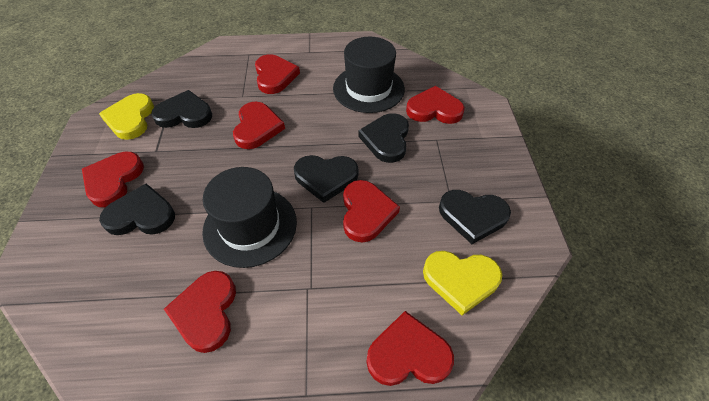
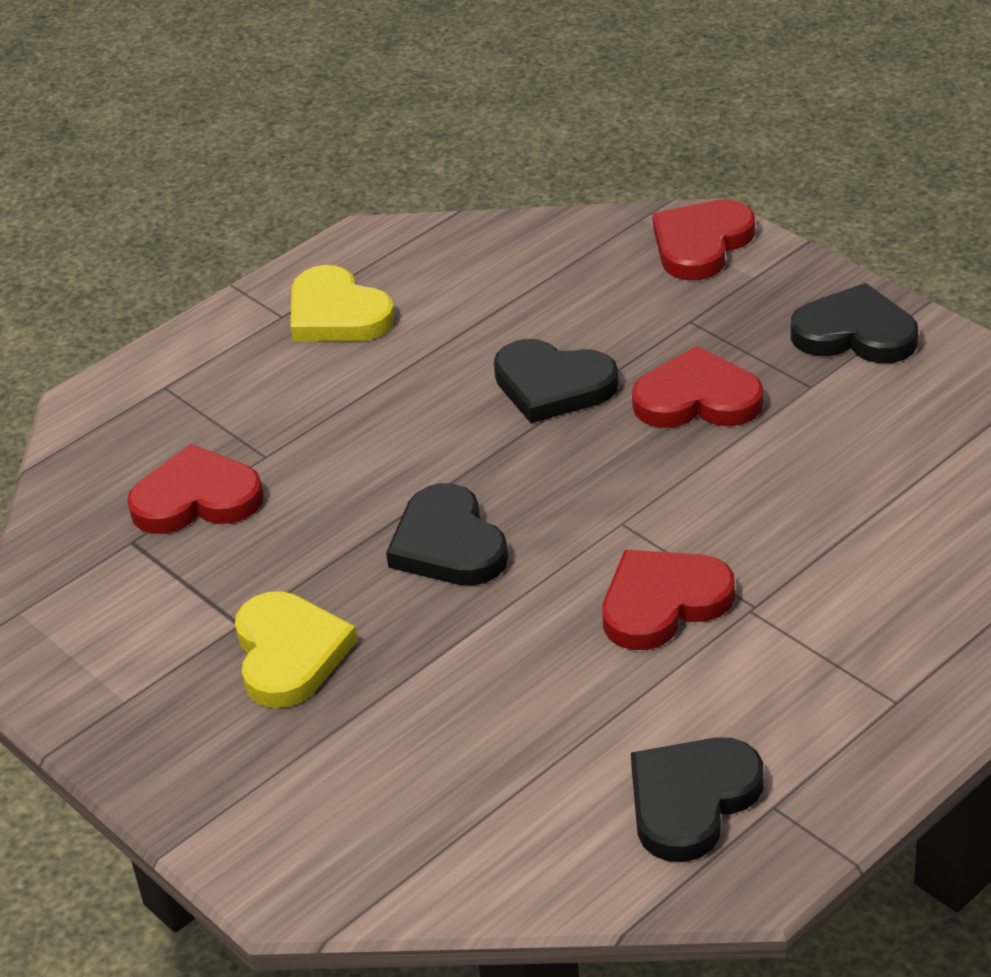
black hat: 2 -> 0
black heart: 5 -> 4
red heart: 7 -> 4

